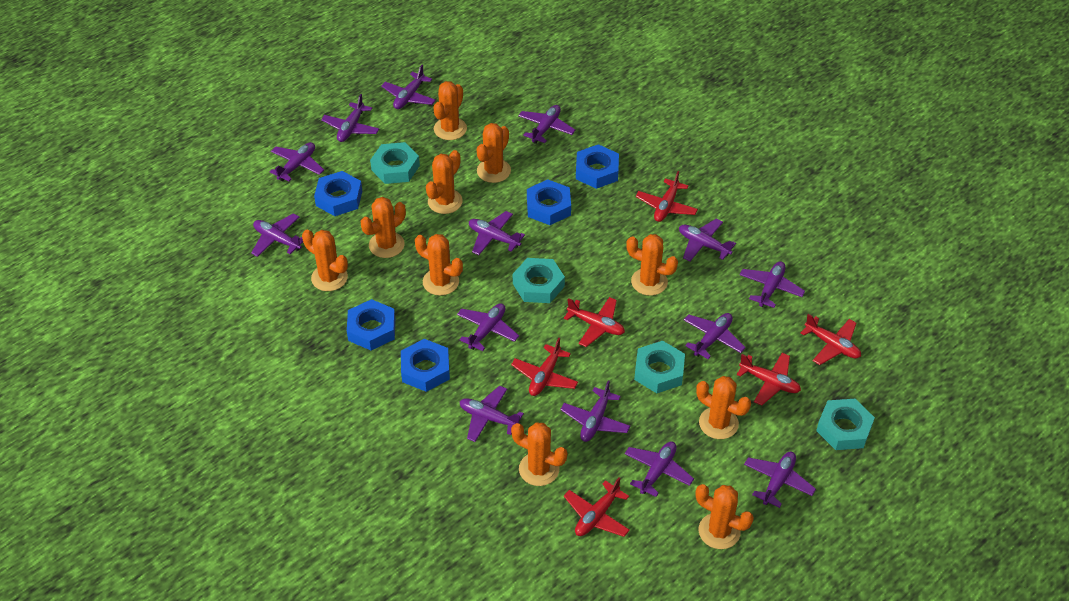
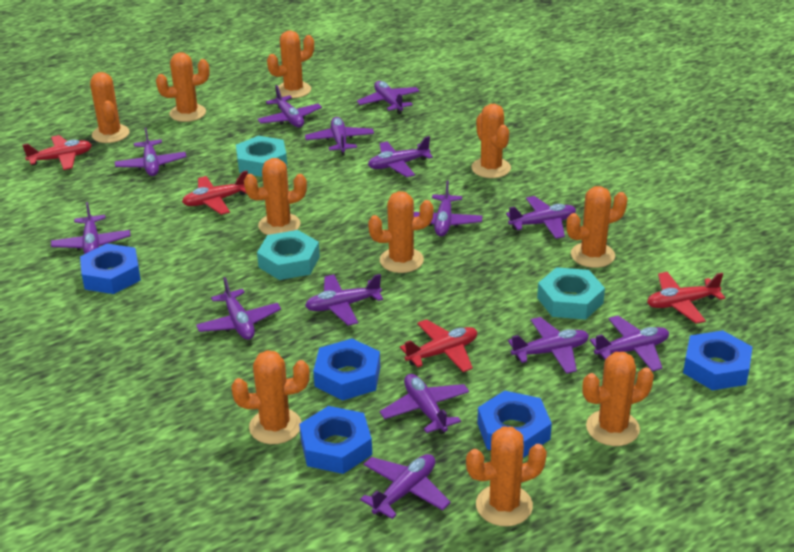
red plane: 6 -> 4
turquoise nut: 4 -> 3

